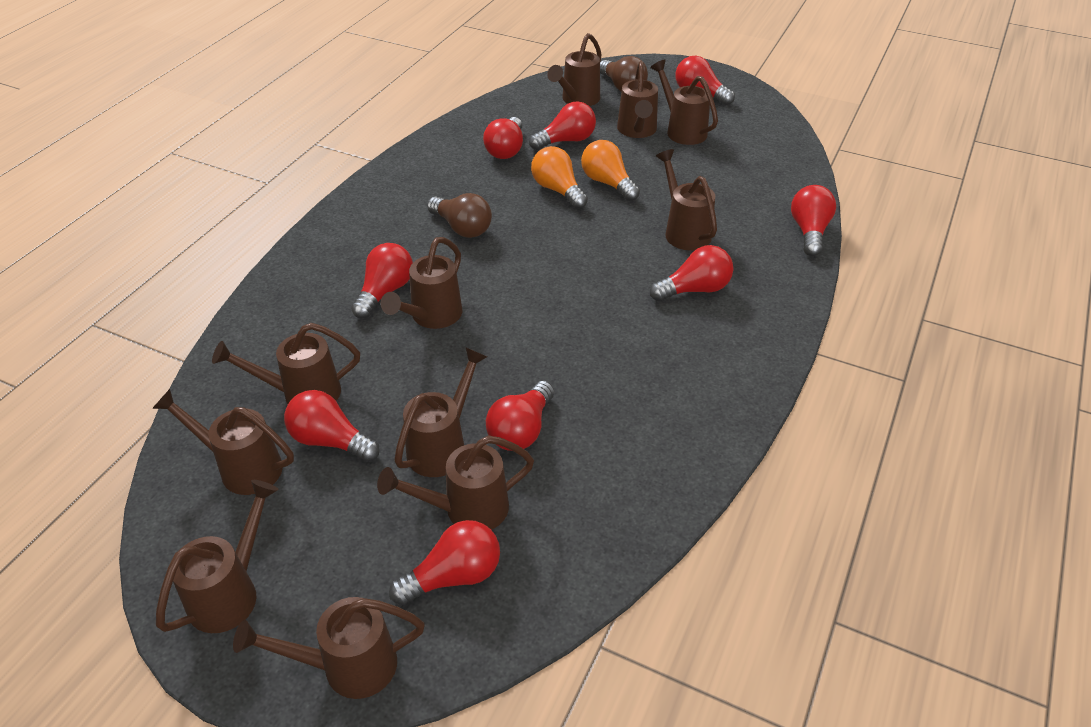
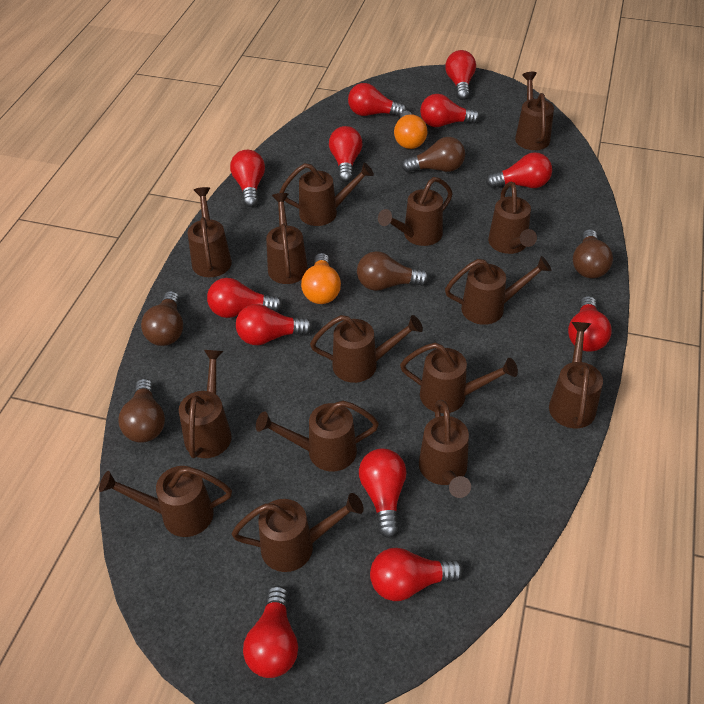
brown light bulb: 2 -> 5
brown watering can: 11 -> 15
red light bulb: 9 -> 12

